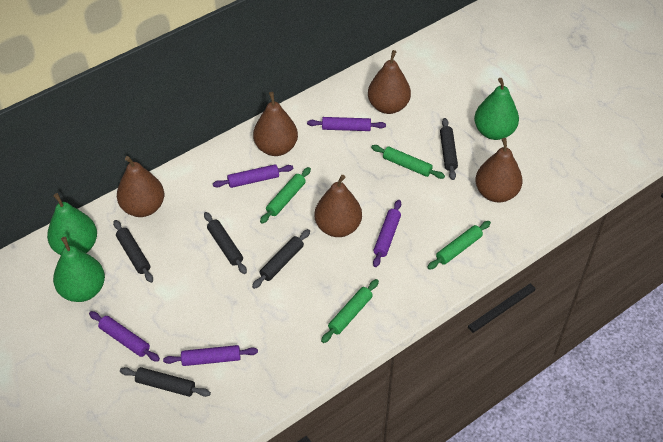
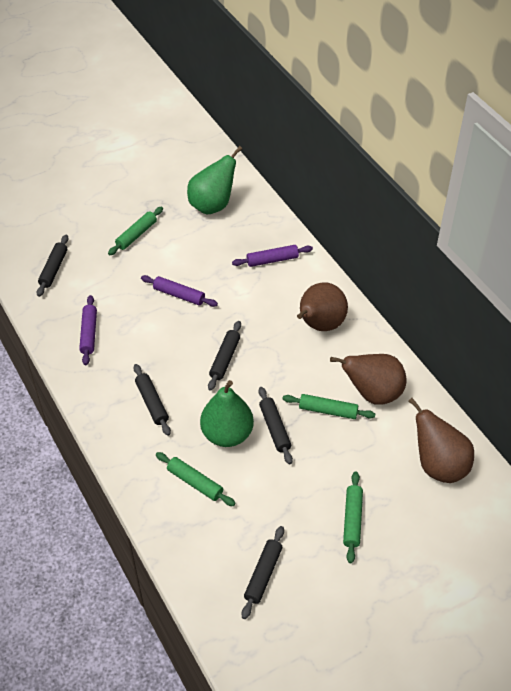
brown pear: 5 -> 3
green pear: 3 -> 2
purple rolling pin: 5 -> 3

